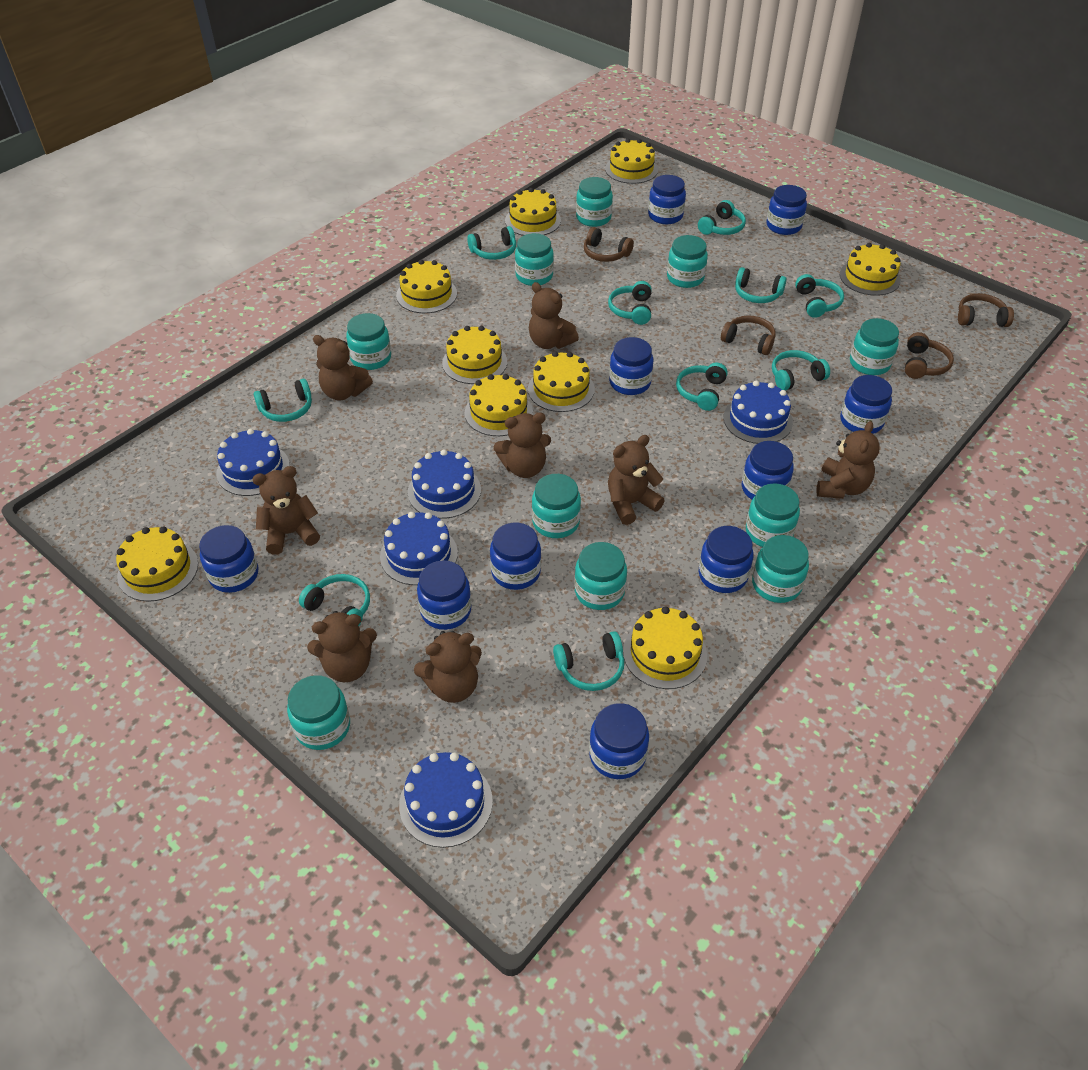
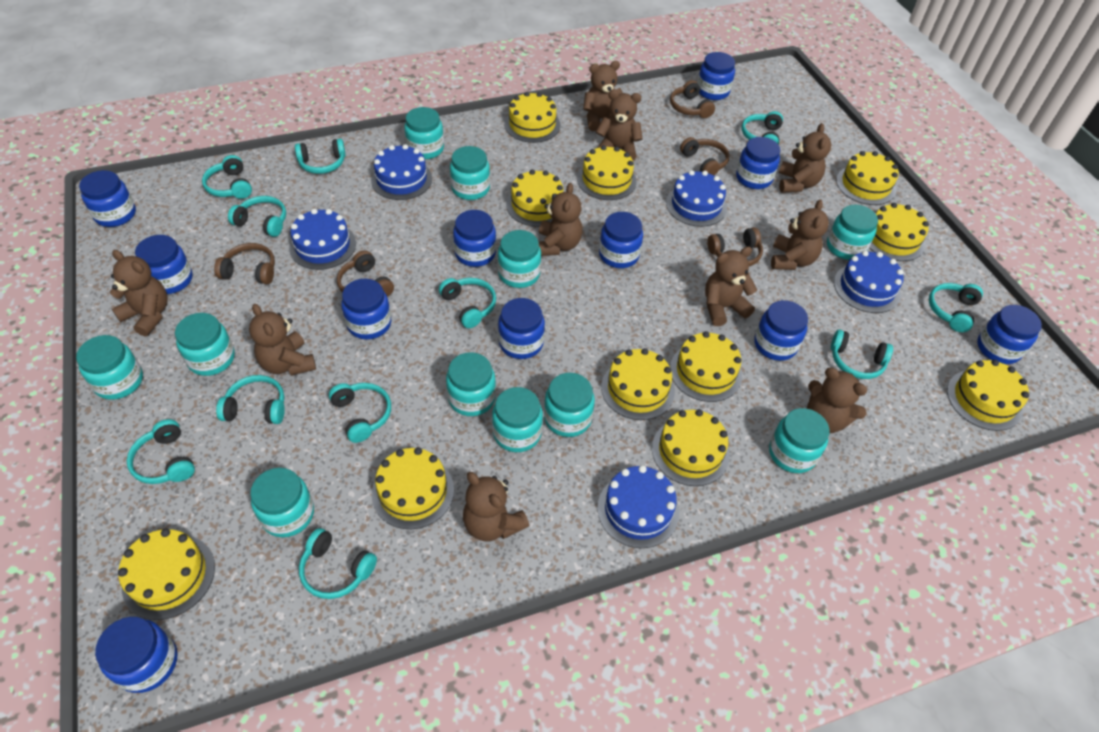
blue jar: 10 -> 11
brown headphones: 4 -> 5
brown teddy bear: 8 -> 10
turquoise headphones: 10 -> 11
turquoise jar: 10 -> 11
yellow cake: 9 -> 11

